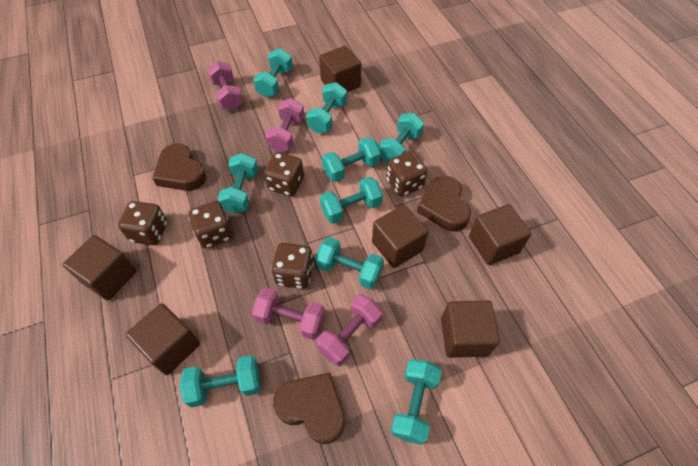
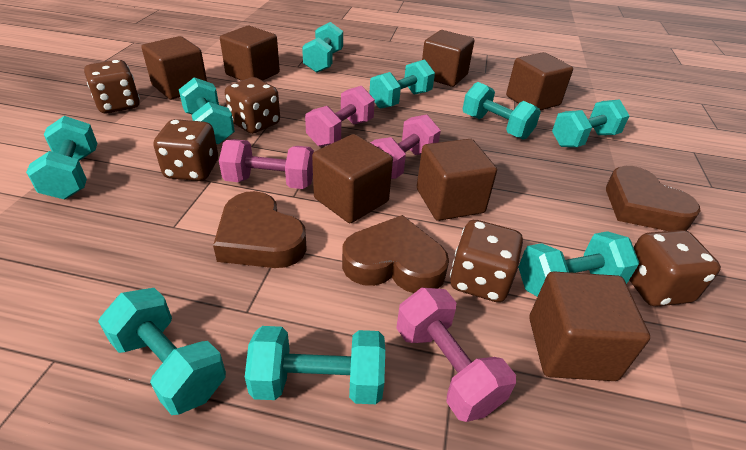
brown cube: 6 -> 7

